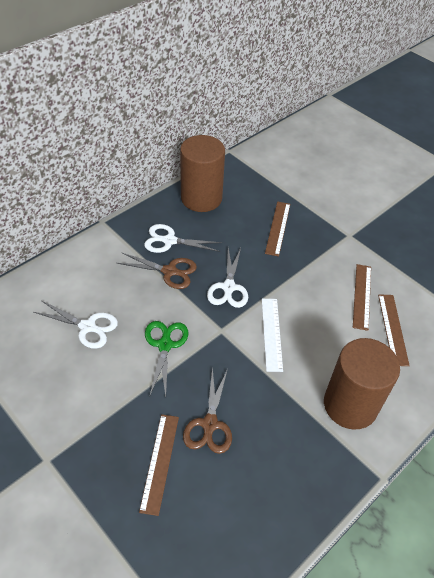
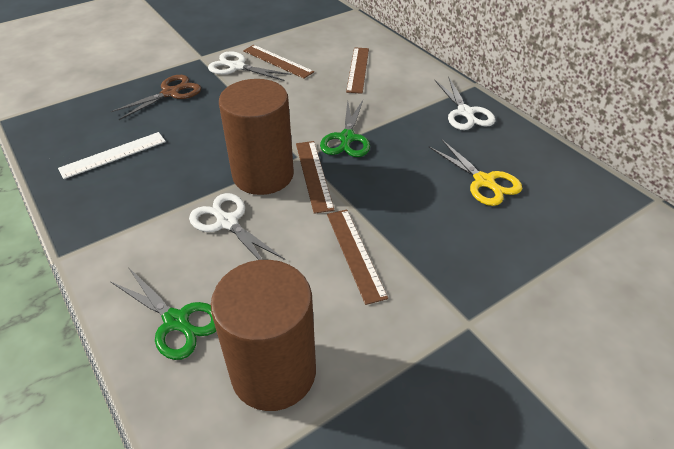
brown scissors: 2 -> 1
green scissors: 1 -> 2
yellow scissors: 0 -> 1

